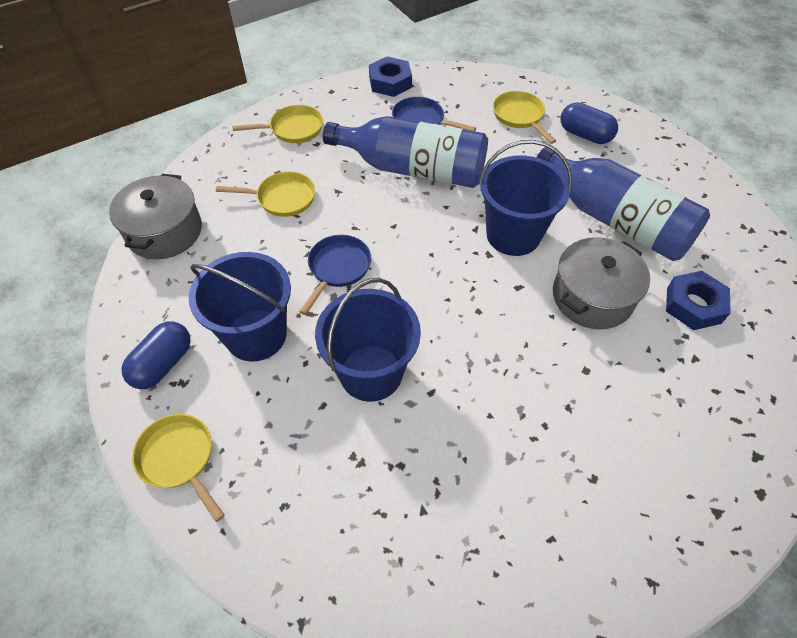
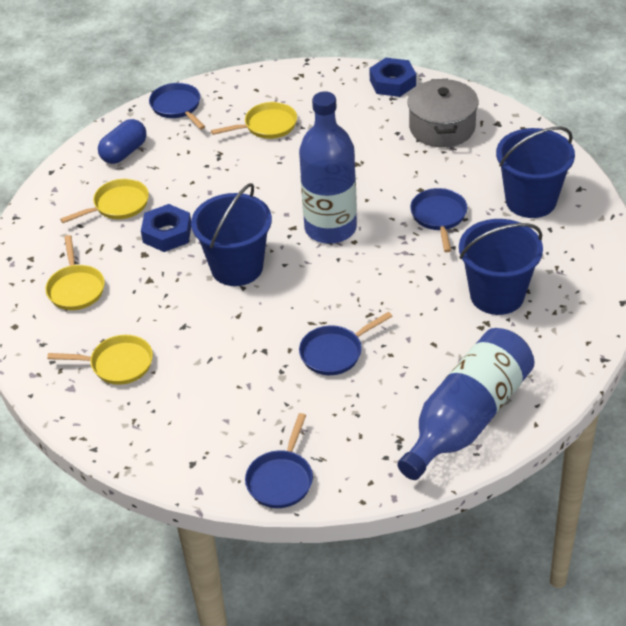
blue capsule: 2 -> 1
blue pan: 2 -> 4
grey pot: 2 -> 1

